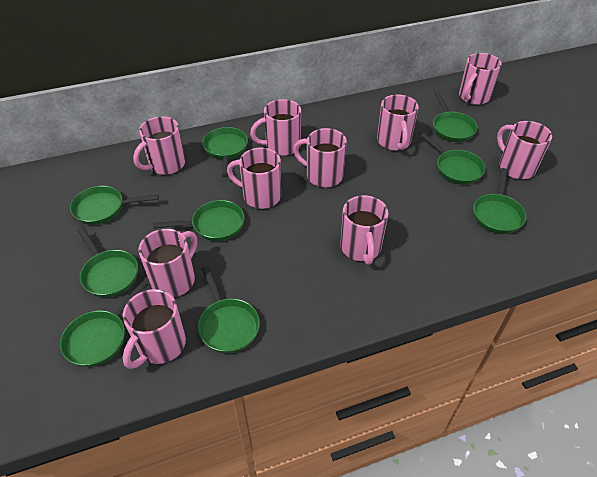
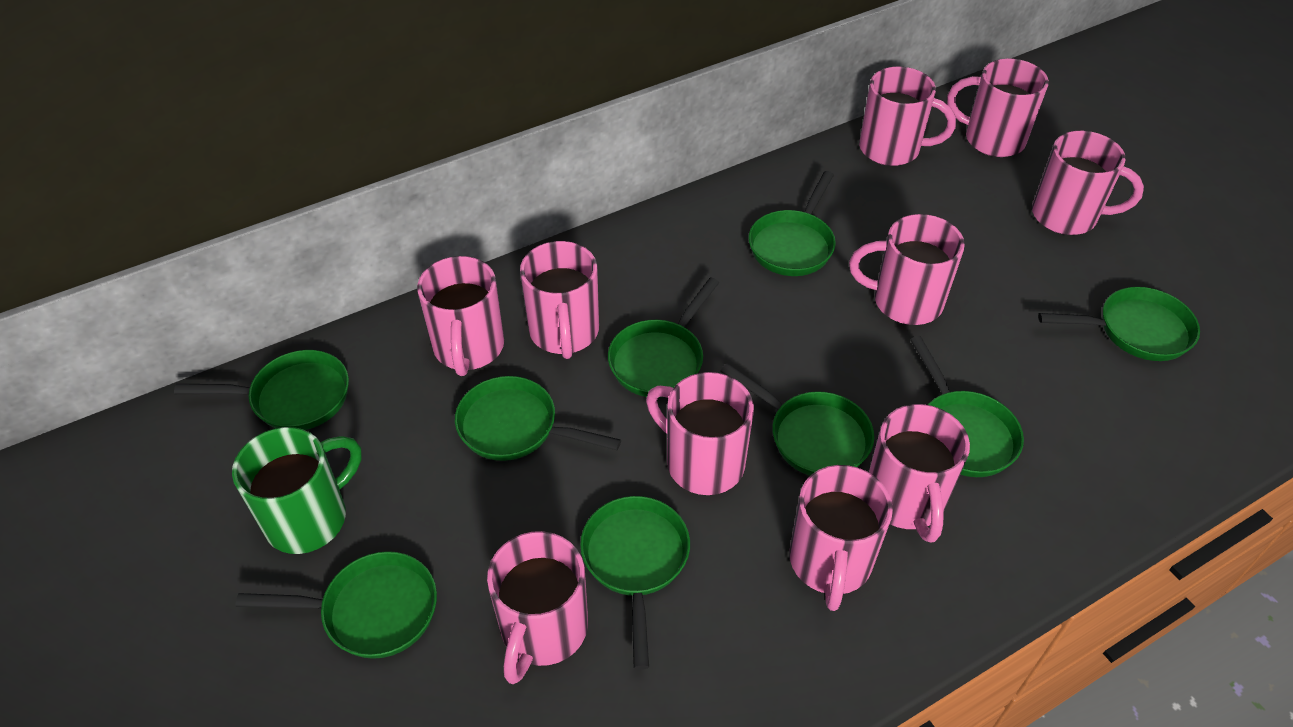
green mug: 0 -> 1

